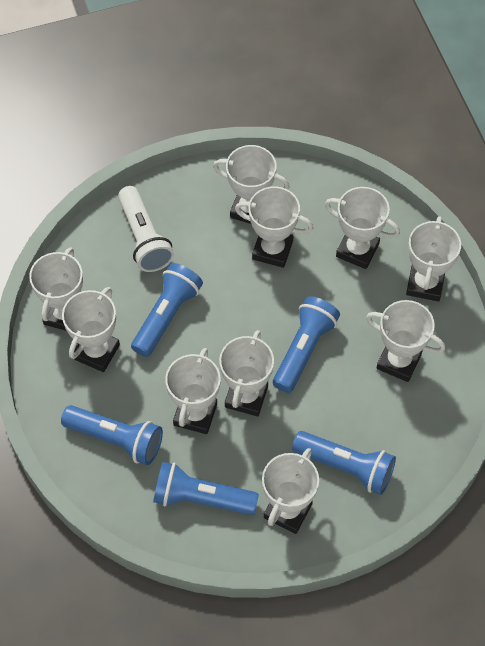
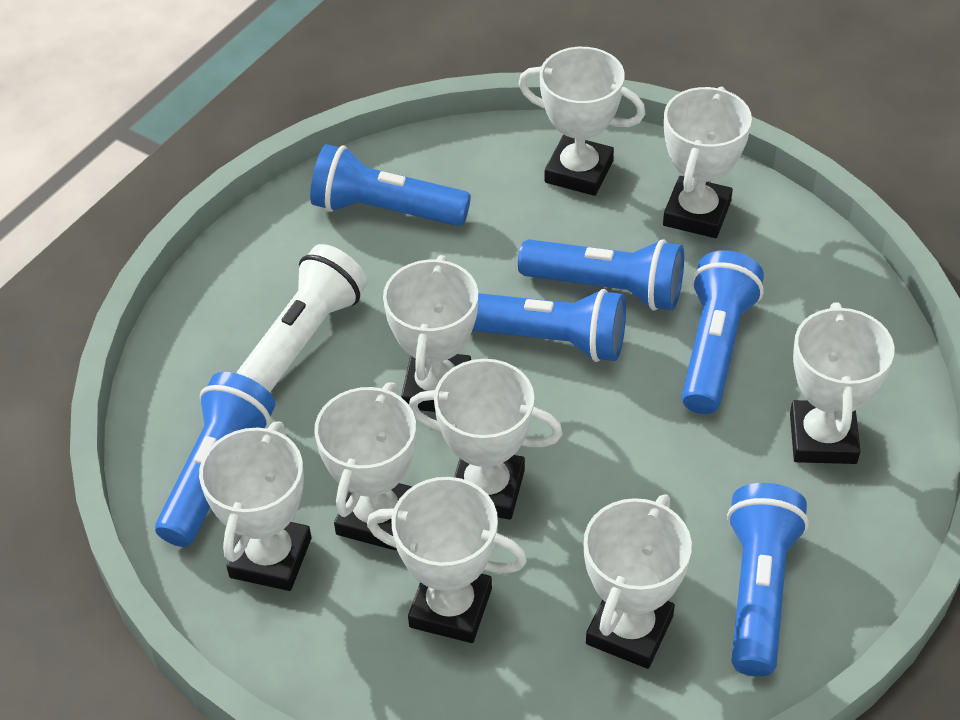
blue flashlight: 5 -> 6
white trophy: 10 -> 9

